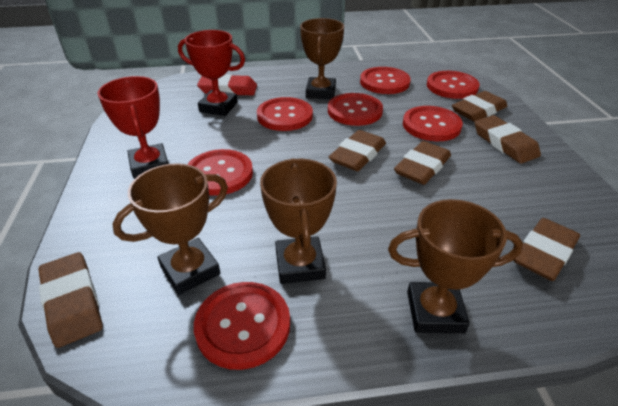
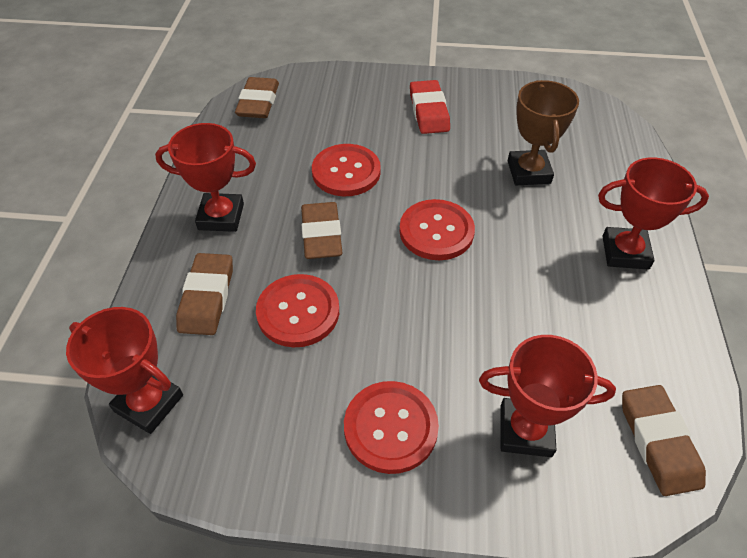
brown eraser: 6 -> 4
brown trophy: 4 -> 1
red button: 7 -> 4
red trophy: 2 -> 4

